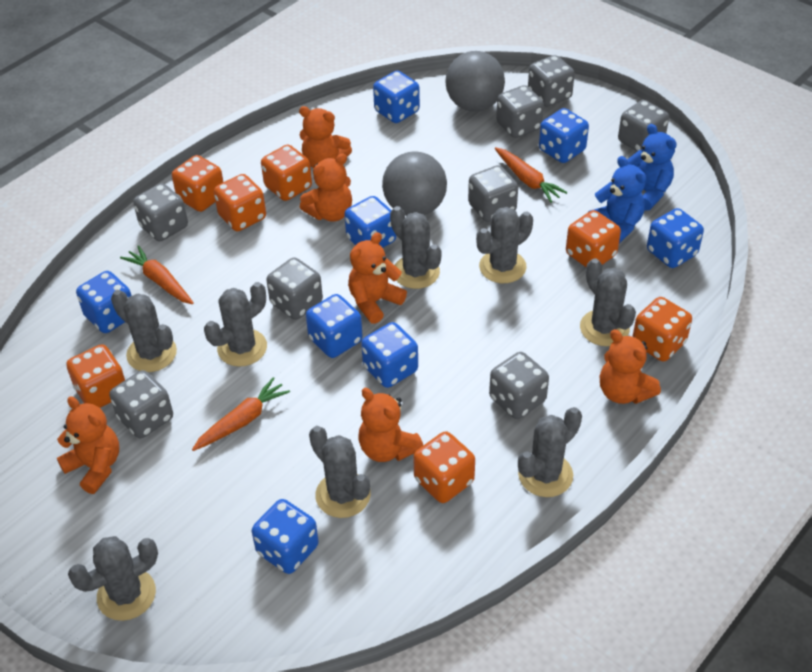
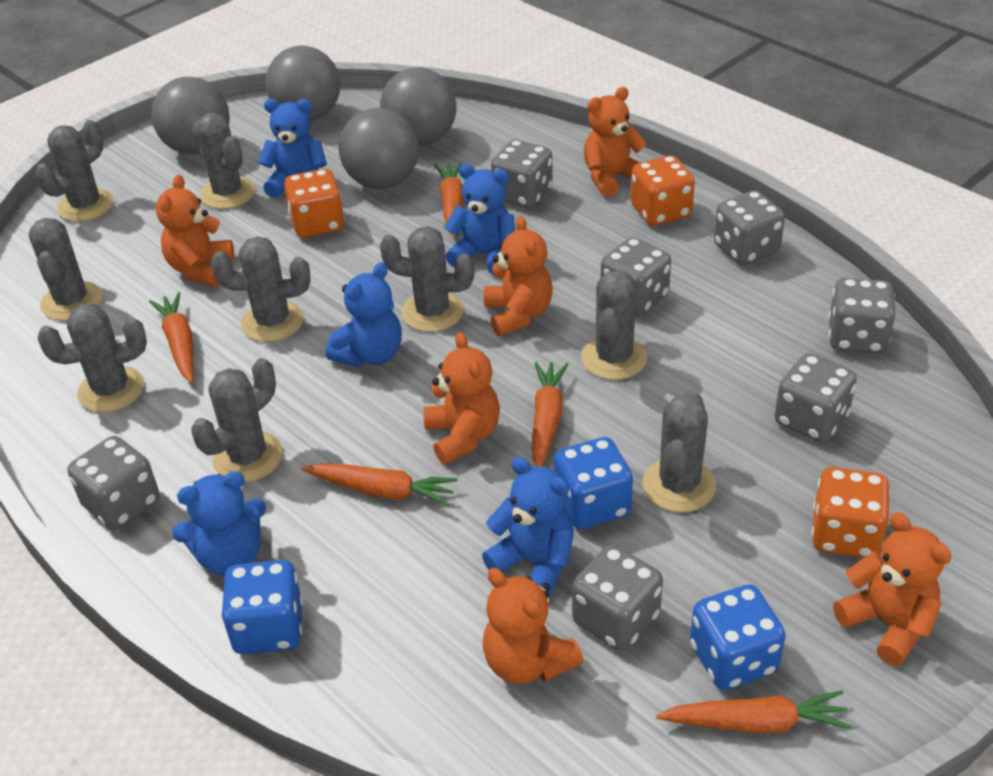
blue dice: 8 -> 3
blue teddy bear: 2 -> 5
grey ball: 2 -> 4
grey cactus: 8 -> 9
grey dice: 8 -> 7
orange carrot: 3 -> 5
orange dice: 7 -> 3

